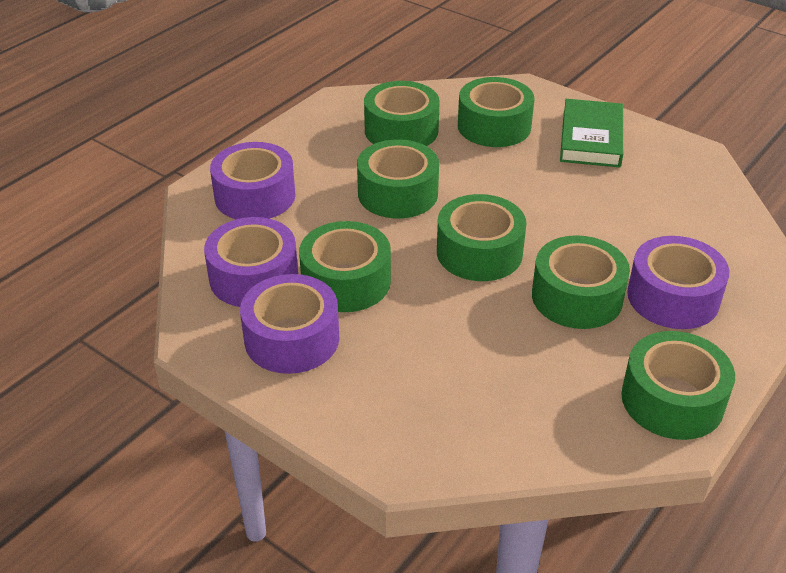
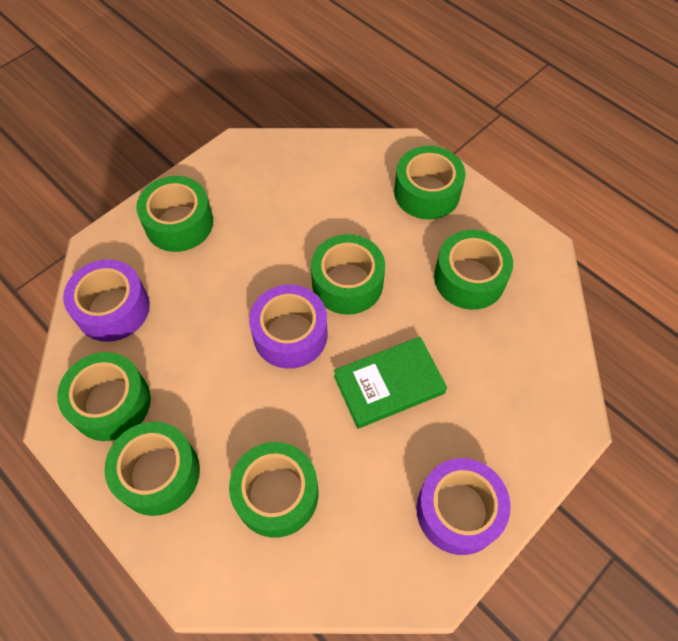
purple tape: 4 -> 3

